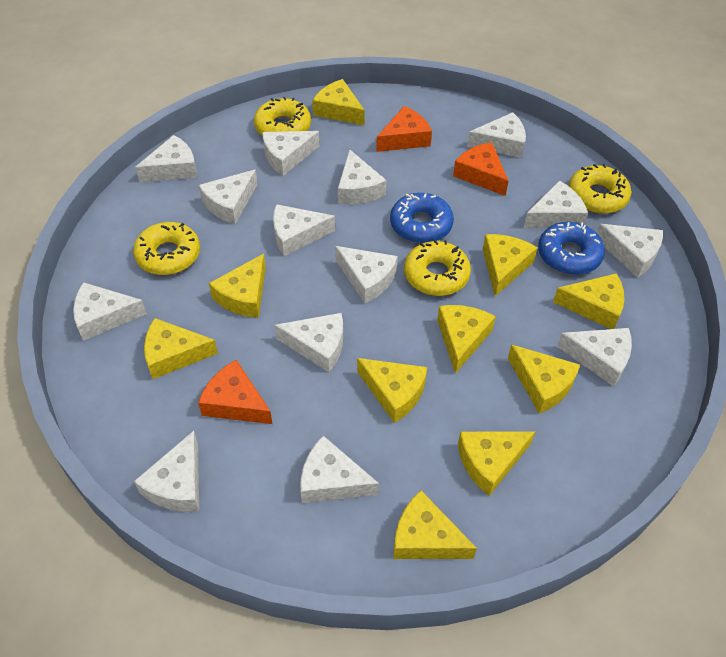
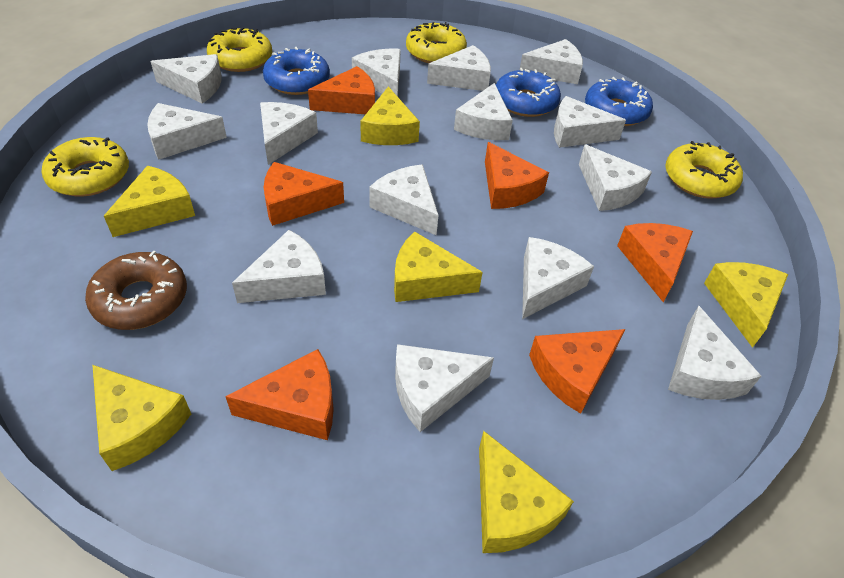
blue donut: 2 -> 3
brown donut: 0 -> 1
orange cheese: 3 -> 6
yellow cheese: 10 -> 6

